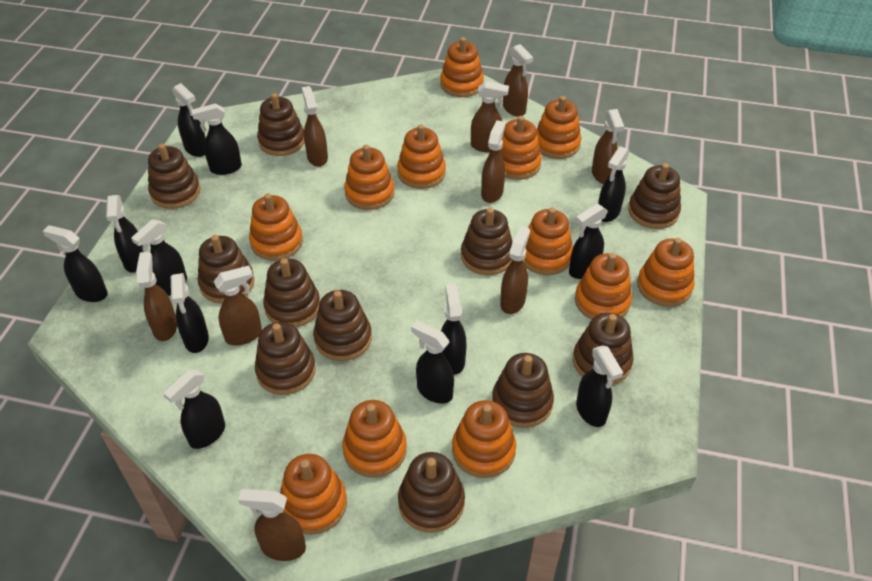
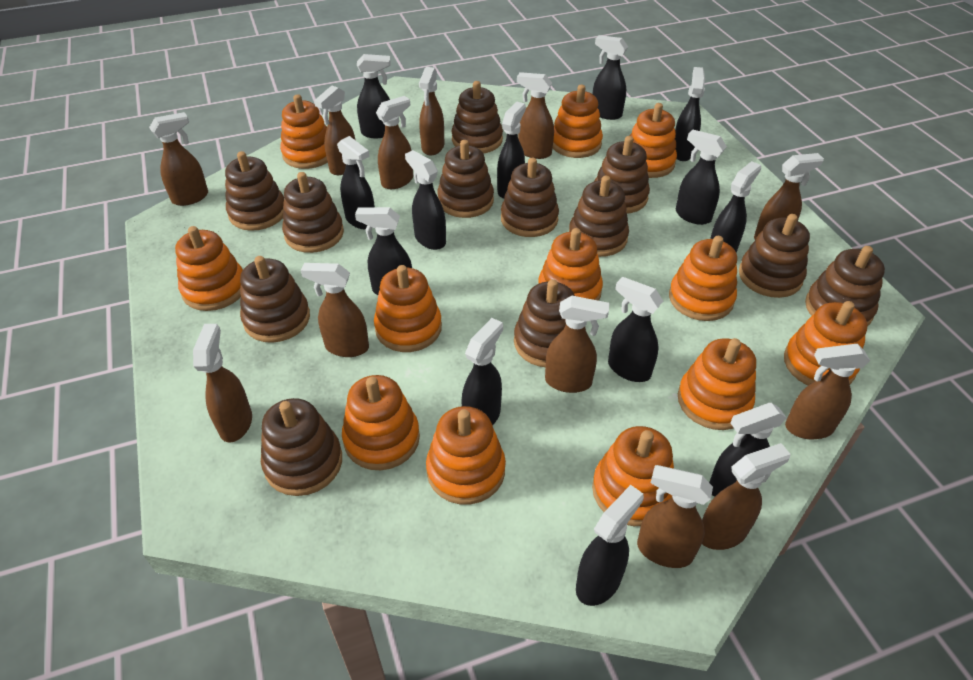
black spray bottle: 12 -> 13
brown spray bottle: 9 -> 12
brown stacking toy: 11 -> 12

